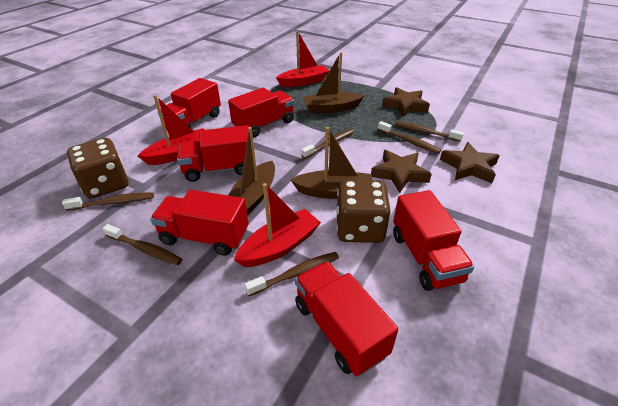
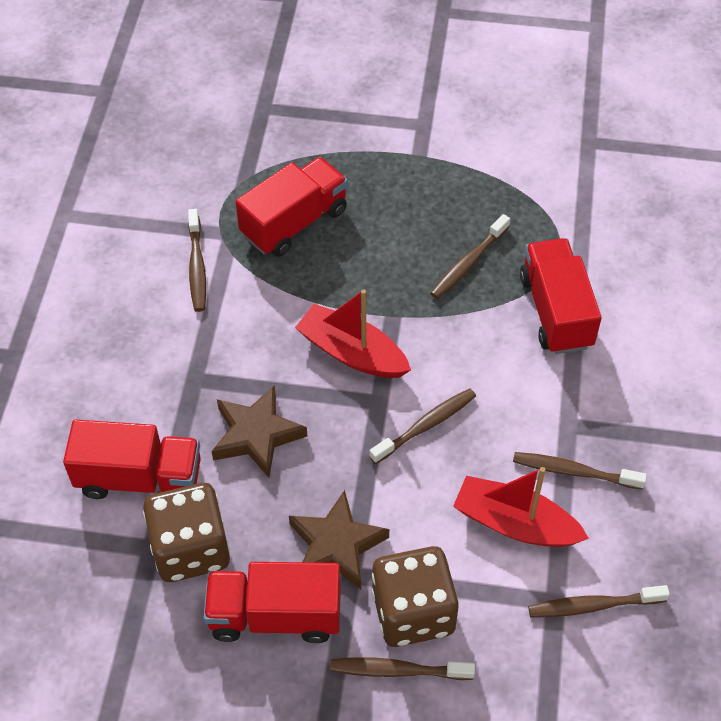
brown boat: 3 -> 0
brown star: 3 -> 2
red boat: 3 -> 2
red truck: 6 -> 4

